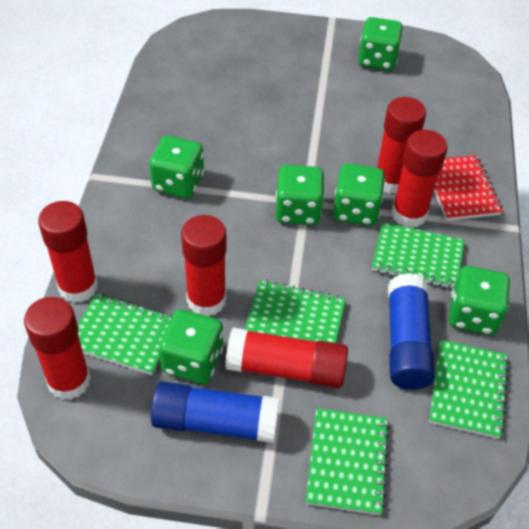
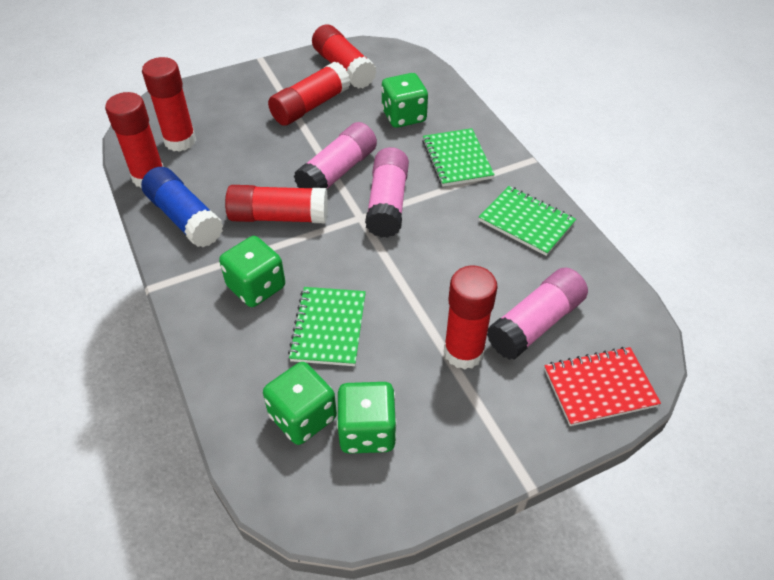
blue glue stick: 2 -> 1
green dice: 6 -> 4
green notebook: 5 -> 3
pink glue stick: 0 -> 3

